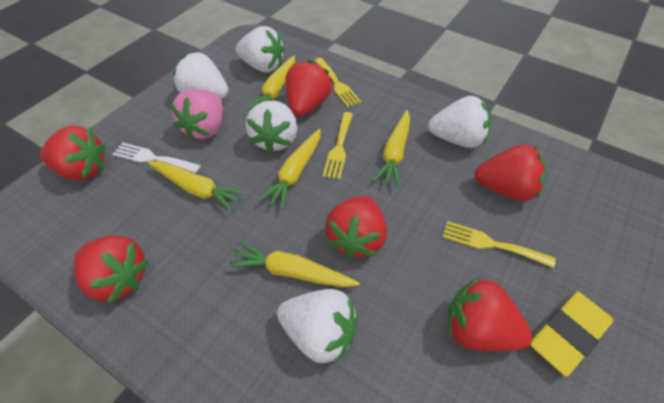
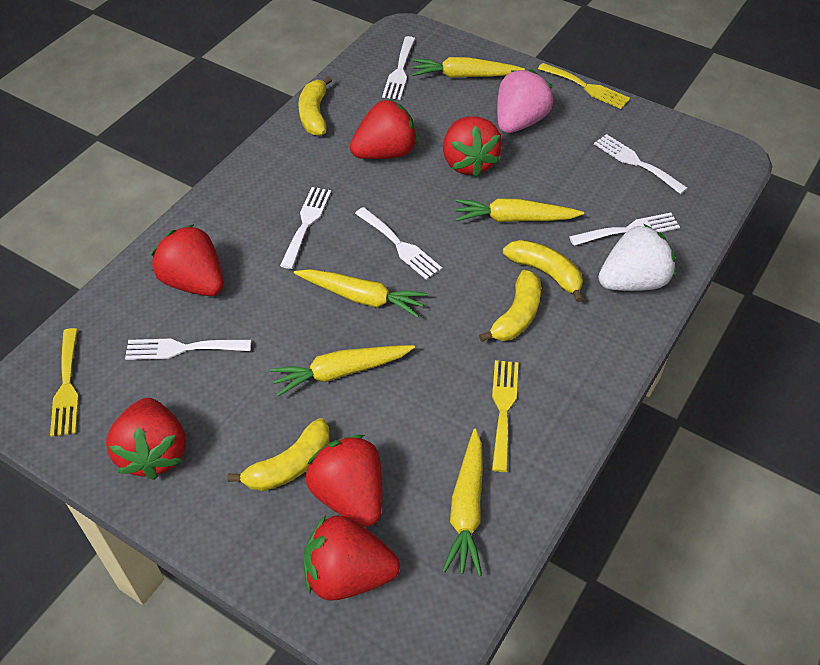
white fork: 1 -> 6
white strawberry: 5 -> 1
yellow banana: 0 -> 4
yellow eraser: 1 -> 0

